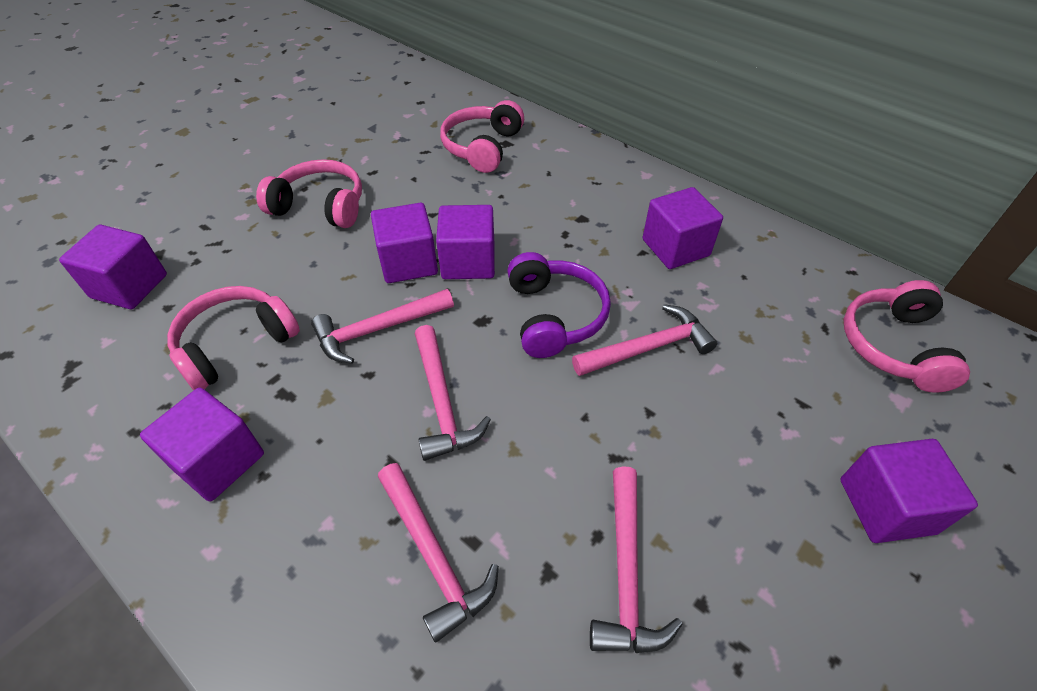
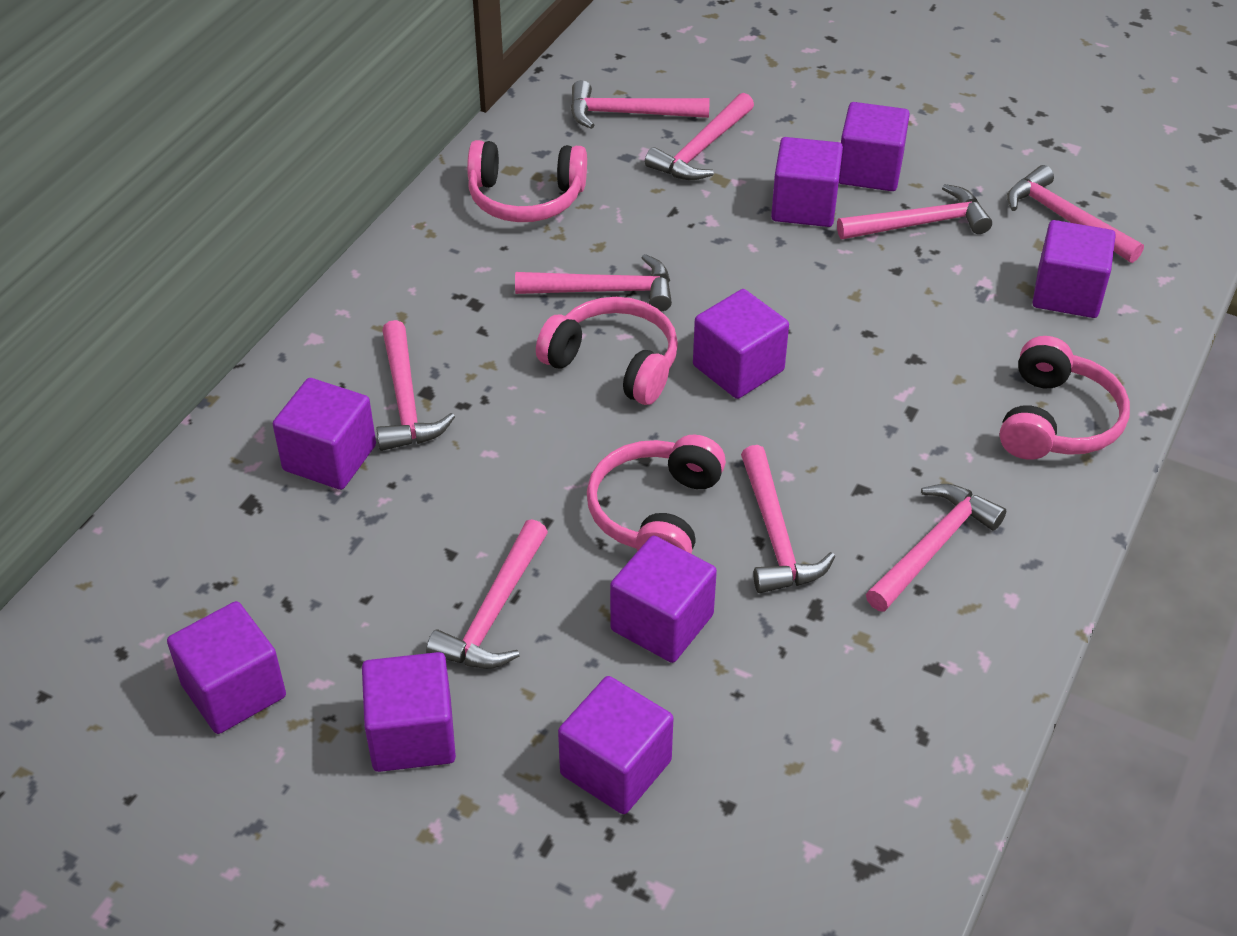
pink hammer: 5 -> 9
purple cube: 6 -> 9
purple headphones: 1 -> 0

